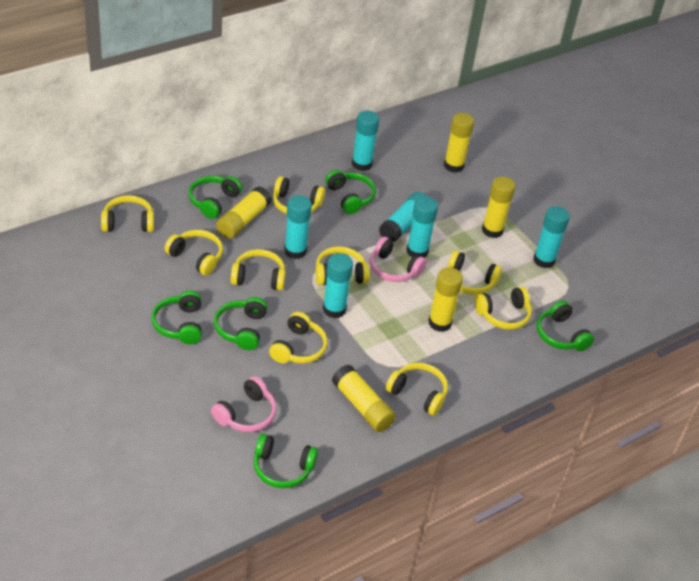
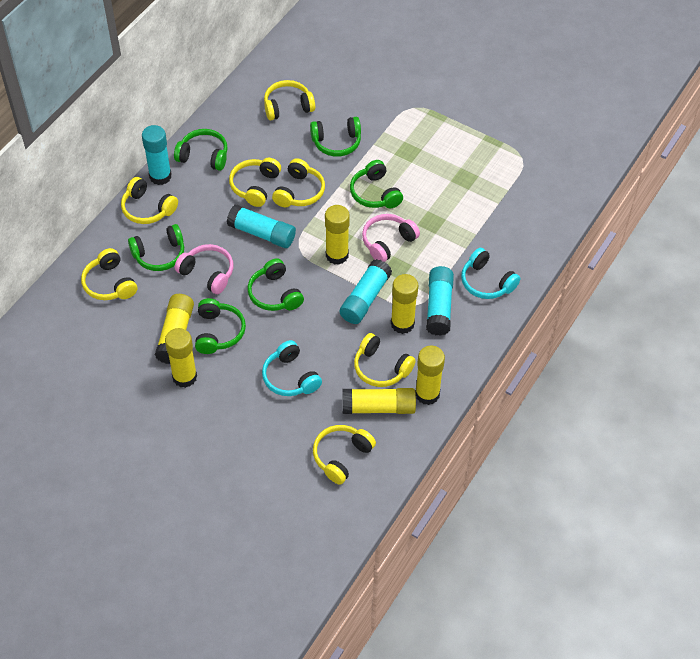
turquoise glue stick: 6 -> 4
turquoise headphones: 0 -> 2
yellow glue stick: 5 -> 6
yellow headphones: 9 -> 7

